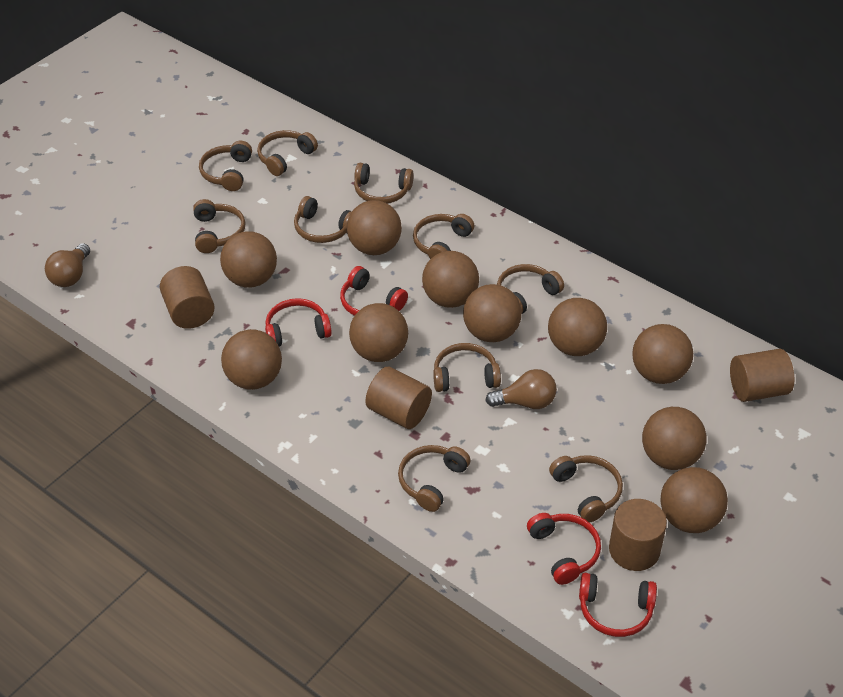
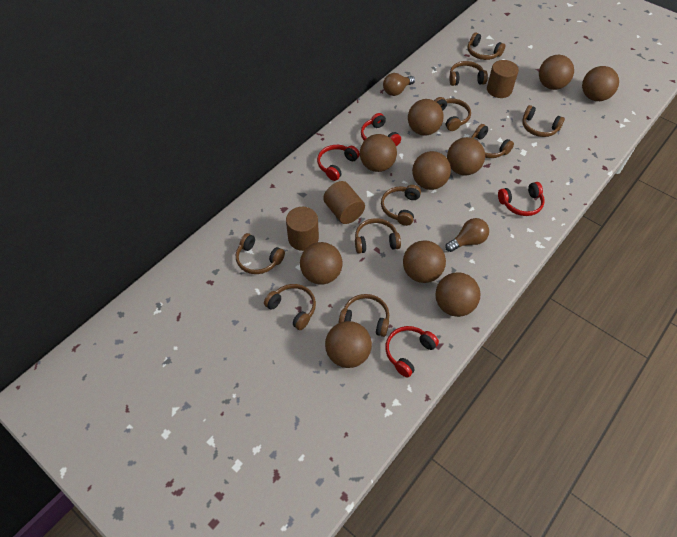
brown cylinder: 4 -> 3

